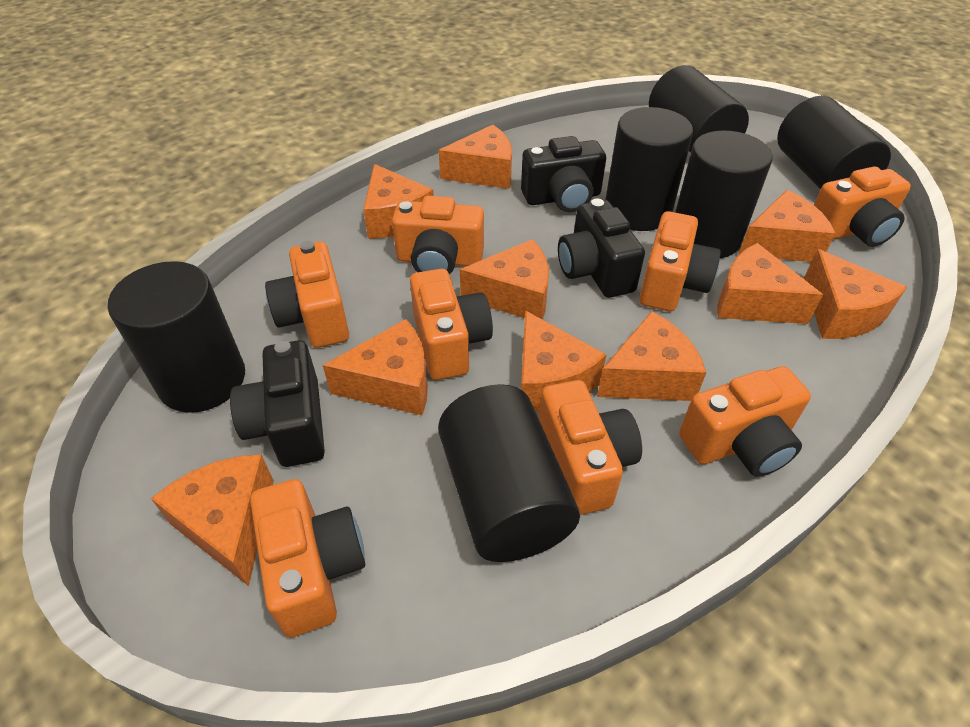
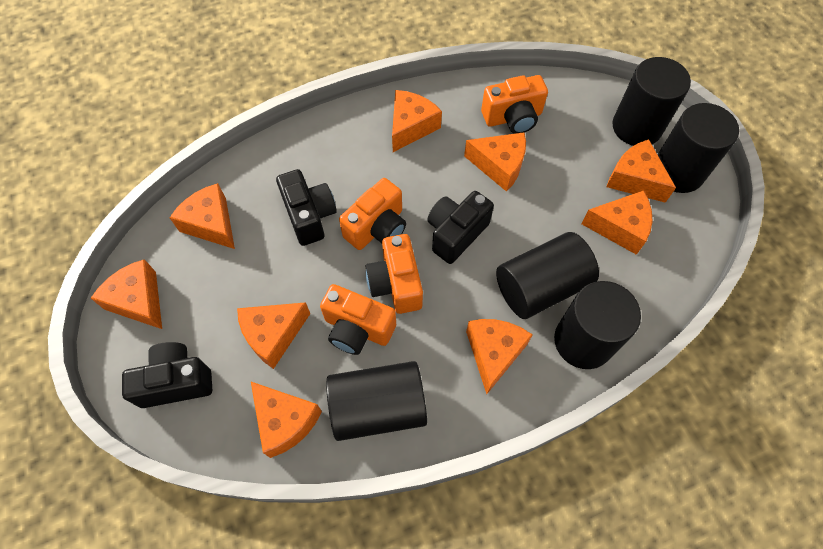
black cylinder: 6 -> 5
orange camera: 8 -> 4
orange cheese: 10 -> 9

